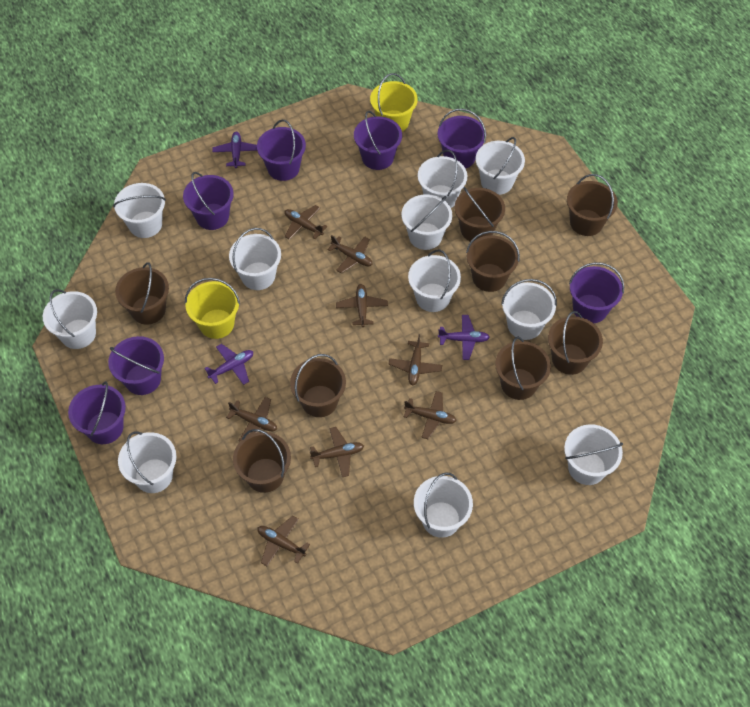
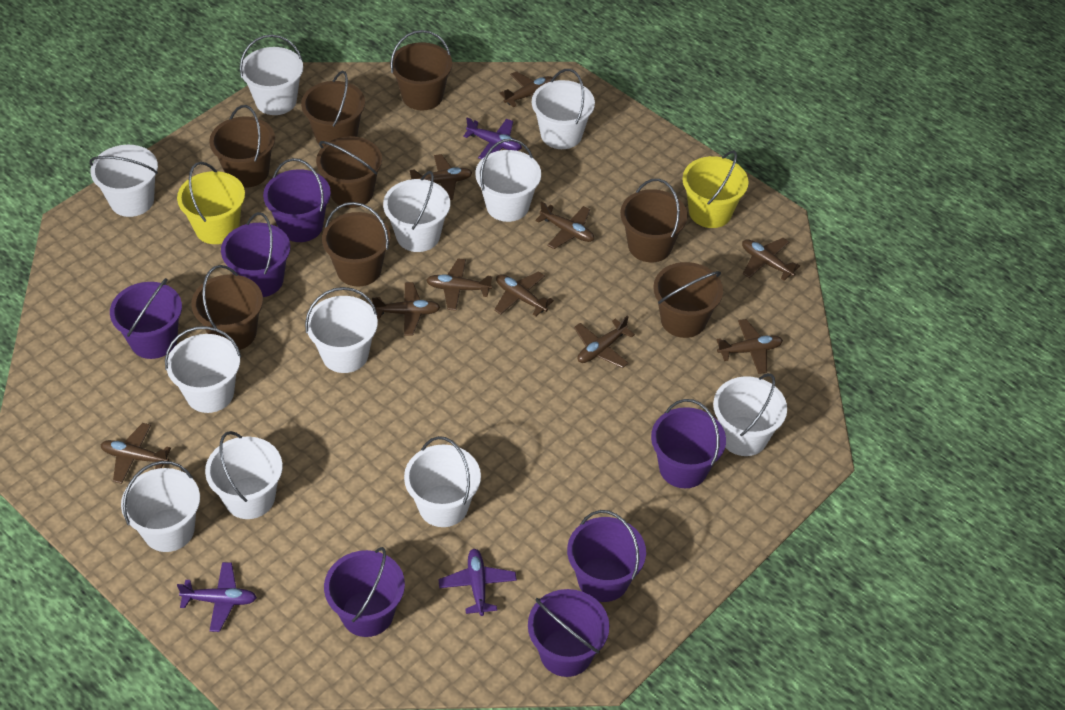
brown plane: 8 -> 10

